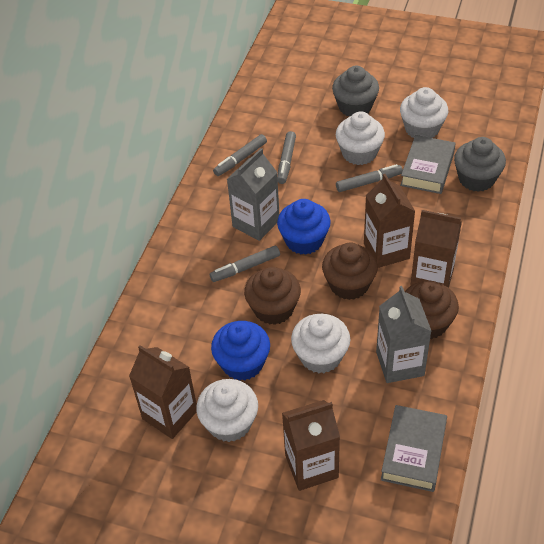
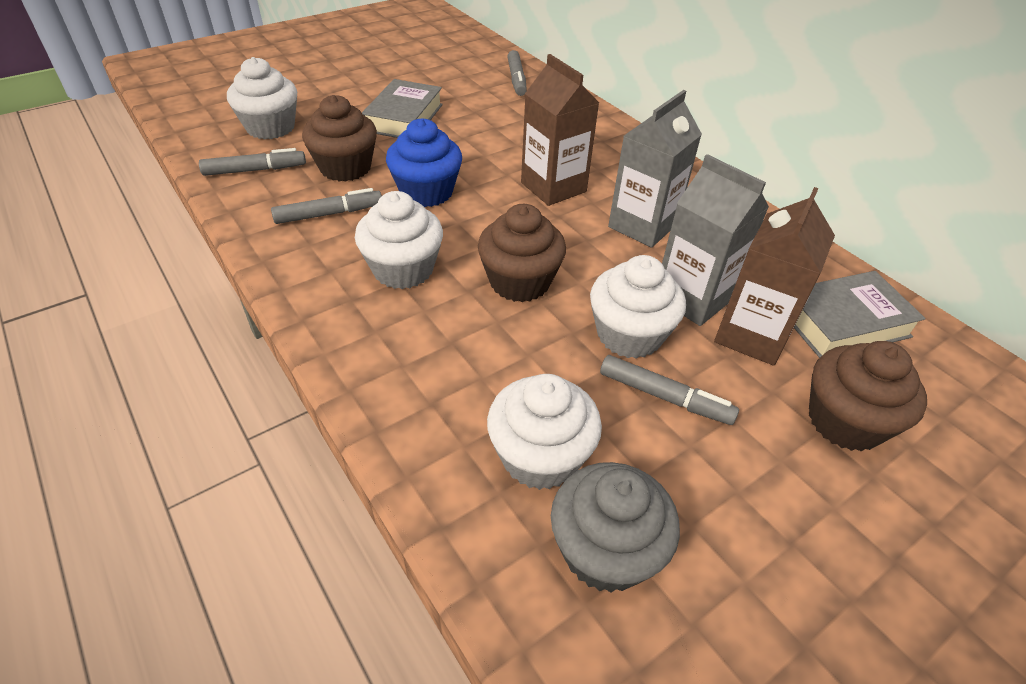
blue cupcake: 2 -> 1
brown carton: 4 -> 2
grey cupcake: 2 -> 1

